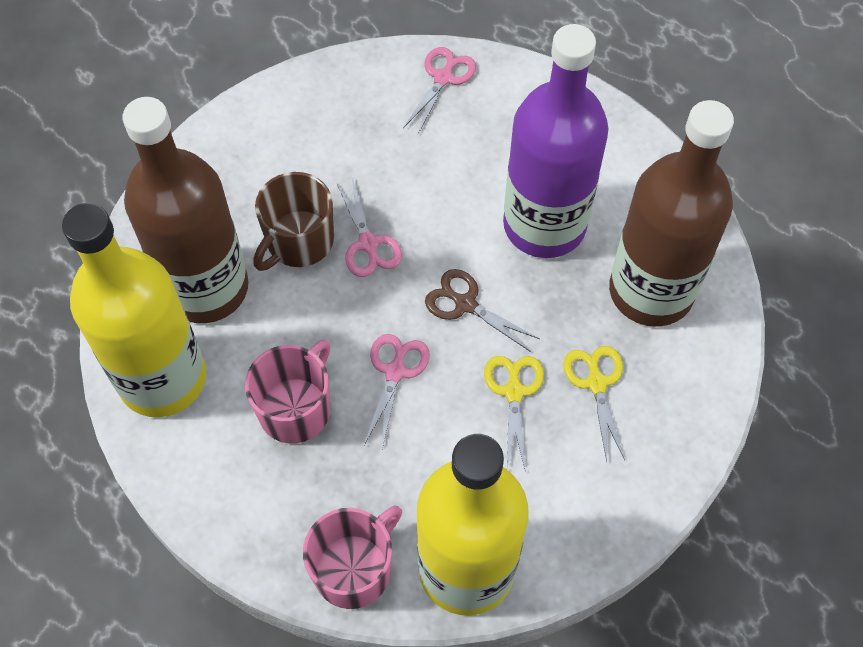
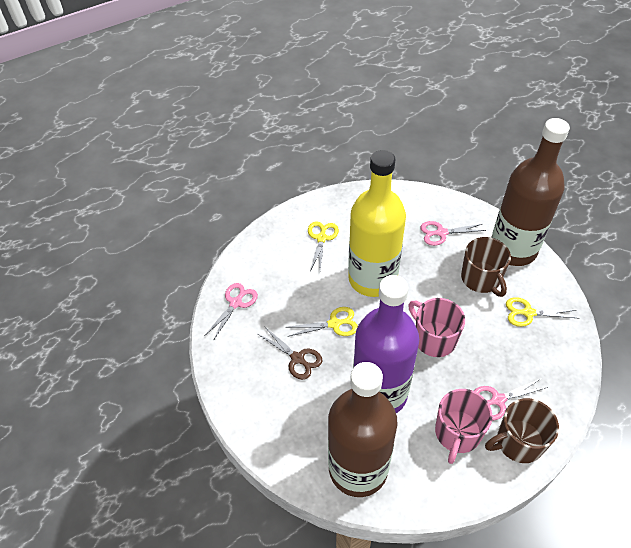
brown mug: 1 -> 2
yellow bottle: 2 -> 1
yellow scissors: 2 -> 3

